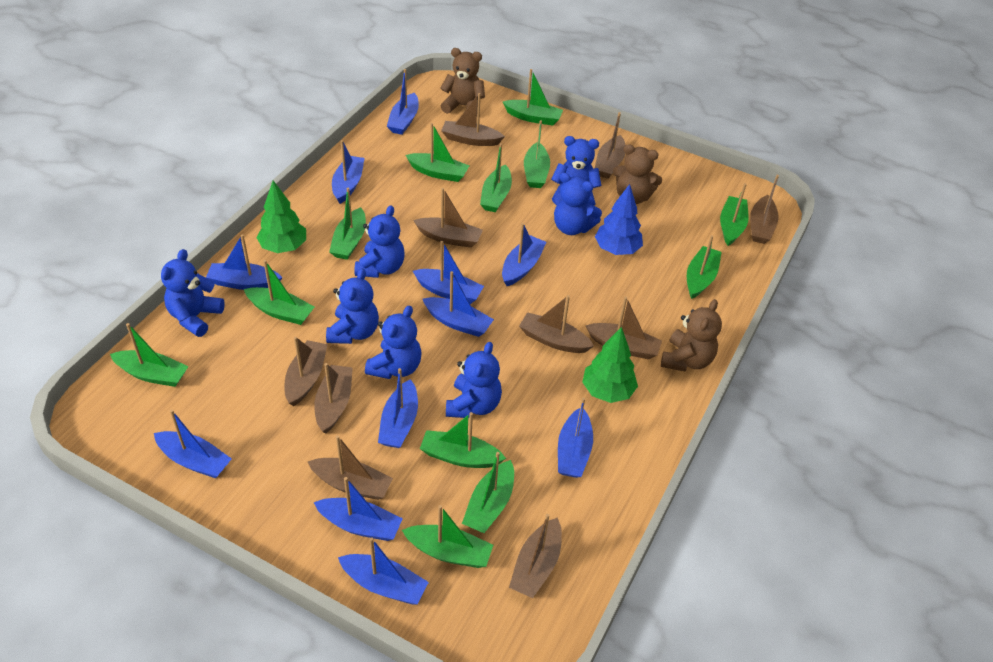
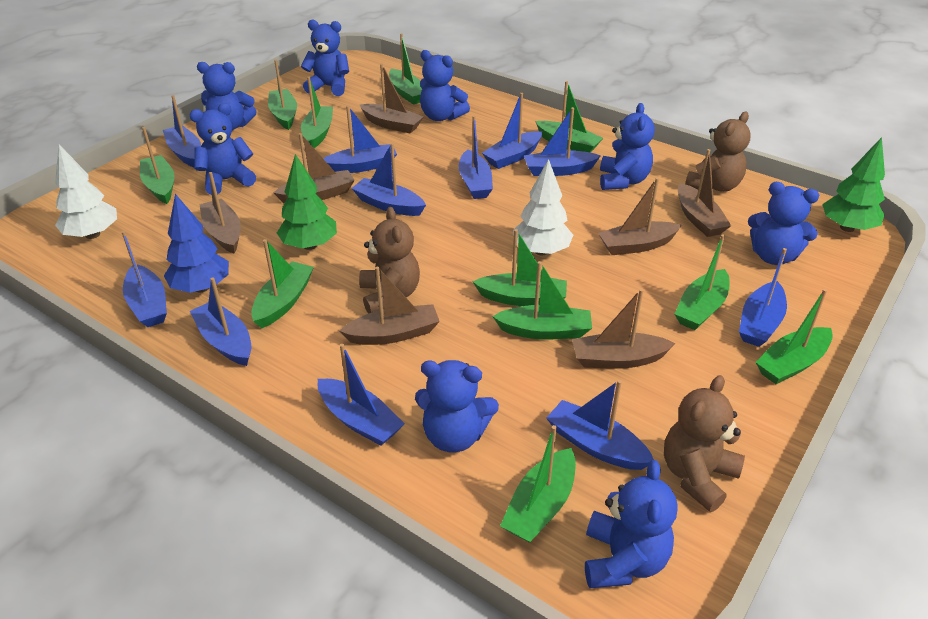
blue teddy bear: 7 -> 8
brown boat: 10 -> 7
green boat: 12 -> 11
white tree: 0 -> 2

